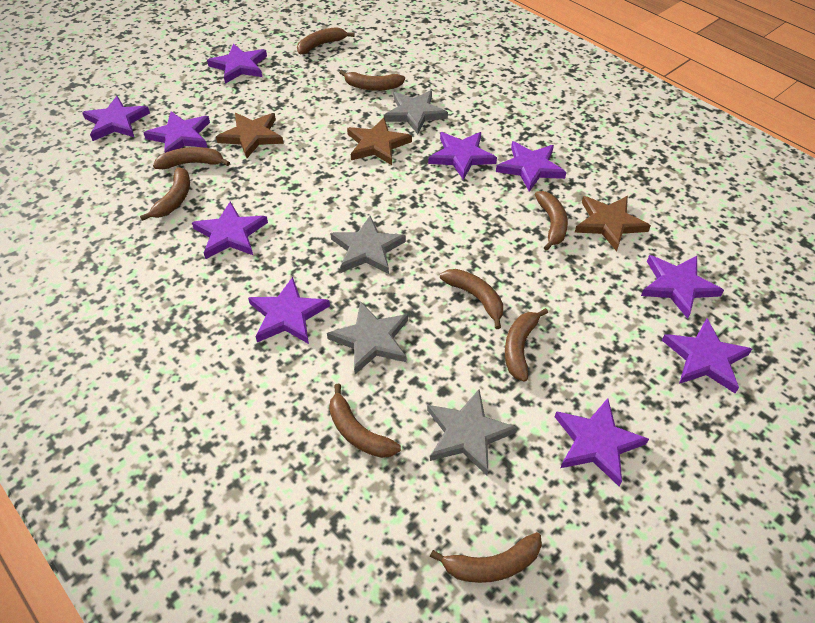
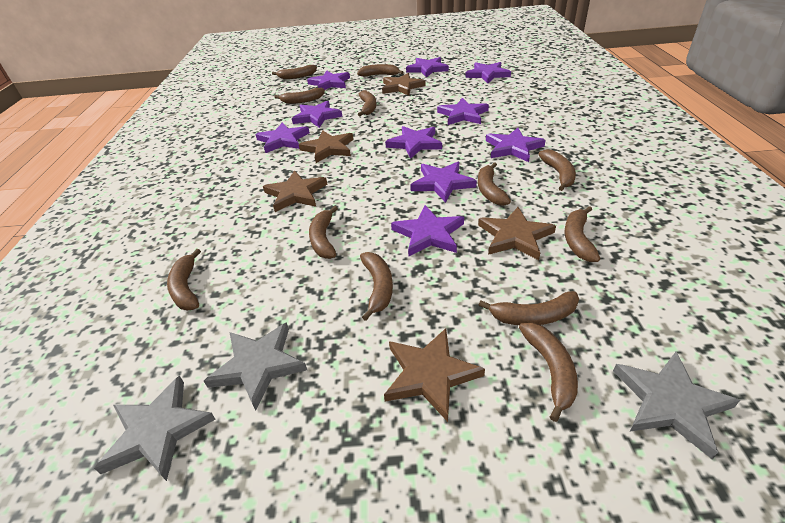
brown banana: 9 -> 12
brown star: 3 -> 5
grey star: 4 -> 3

